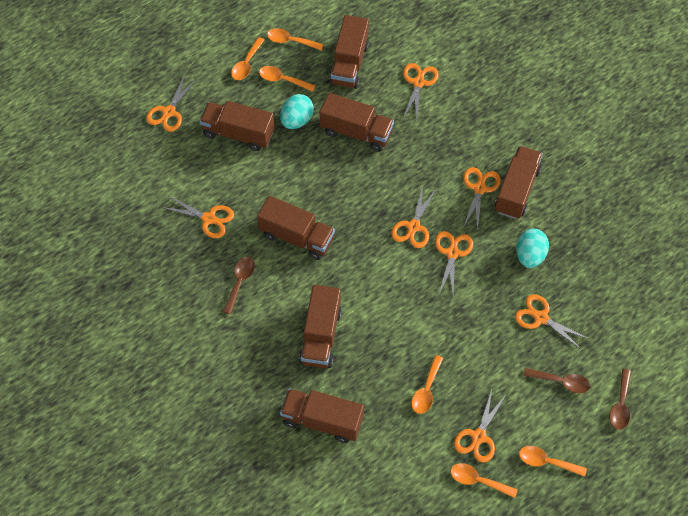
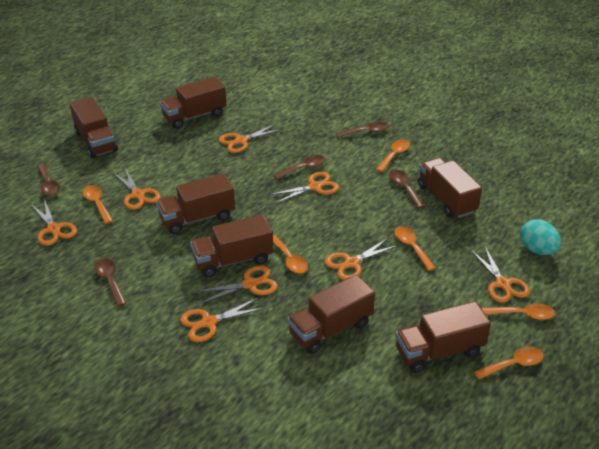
brown spoon: 3 -> 5
turquoise egg: 2 -> 1

